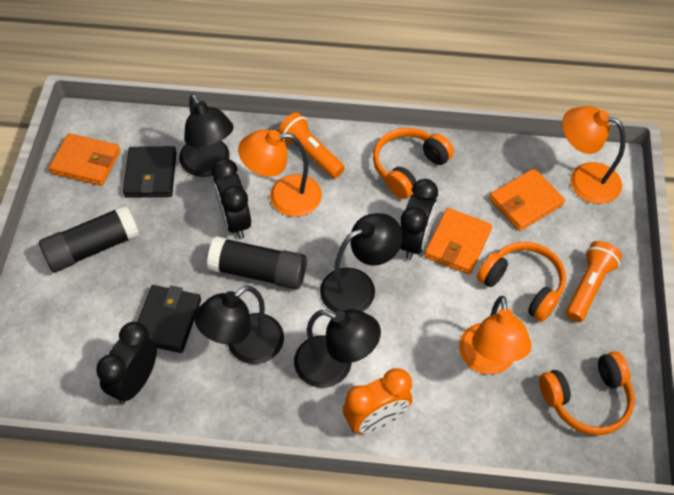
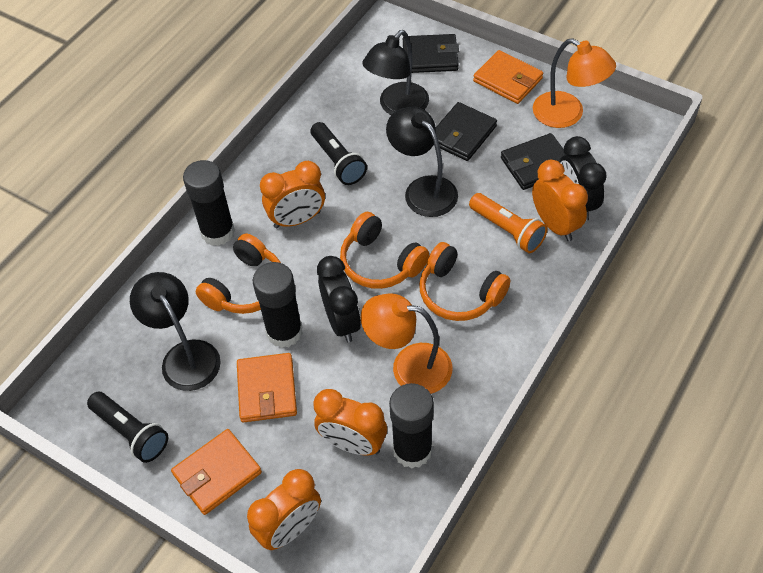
black clock: 3 -> 2
black flashlight: 0 -> 2
black glue stick: 2 -> 3
black lamp: 4 -> 3
black wallet: 2 -> 3
orange clock: 1 -> 4
orange flashlight: 2 -> 1
orange lamp: 3 -> 2

